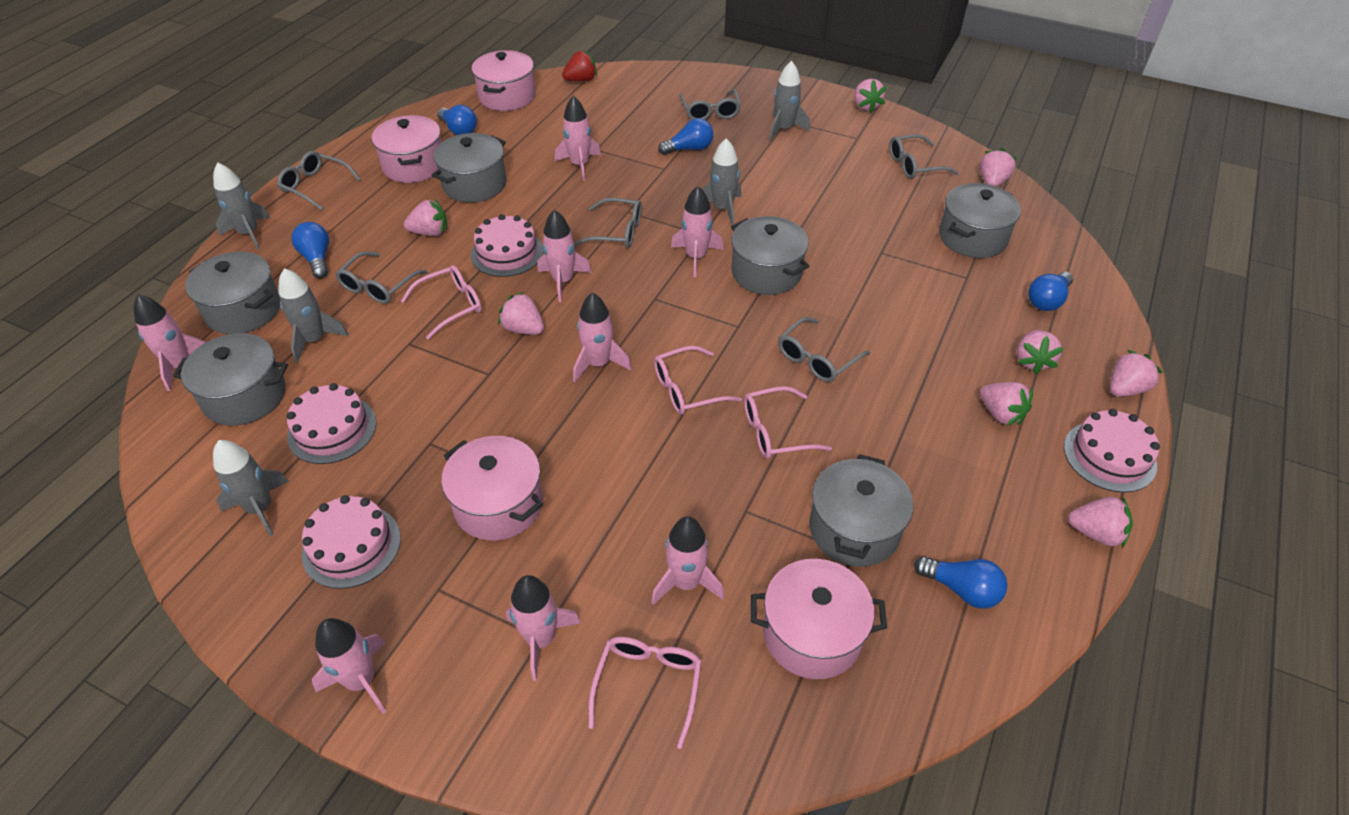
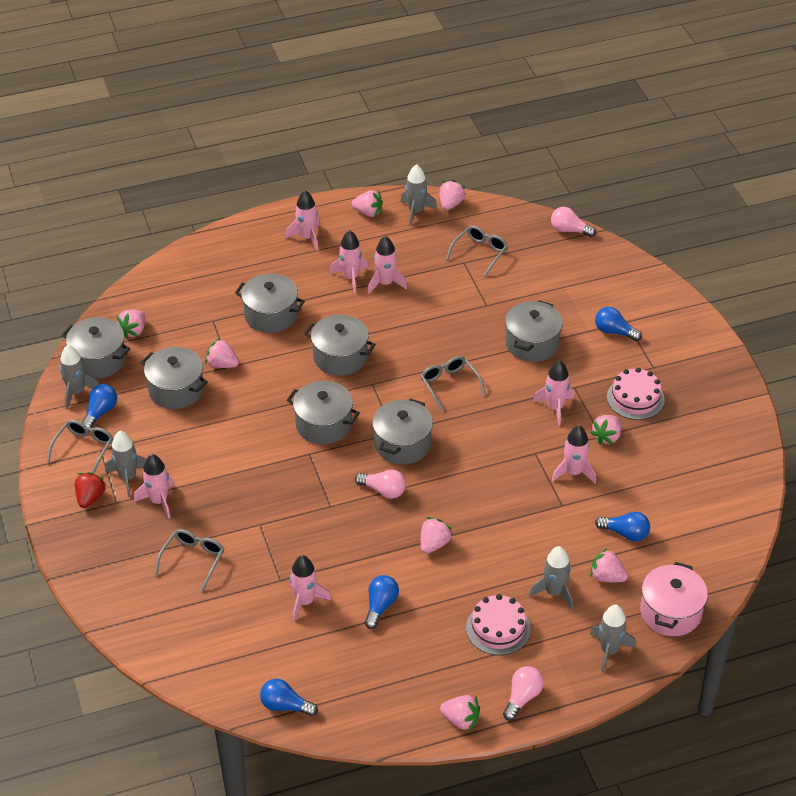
grey glasses: 6 -> 4
grey pot: 6 -> 7
pink cake: 4 -> 2
pink glasses: 4 -> 0
pink light bulb: 0 -> 3
pink pot: 4 -> 1
pink rocket: 8 -> 7

